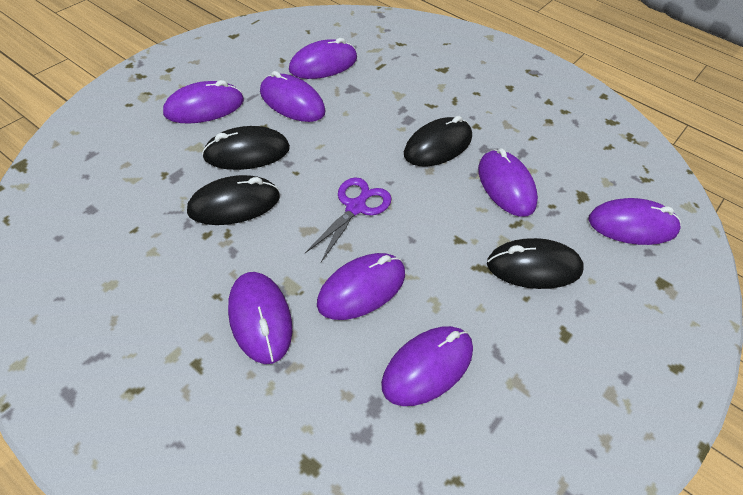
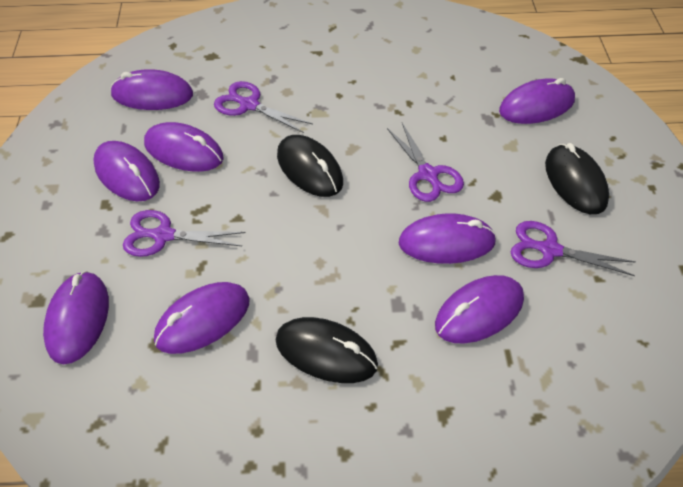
black mouse: 4 -> 3
purple scissors: 1 -> 4

